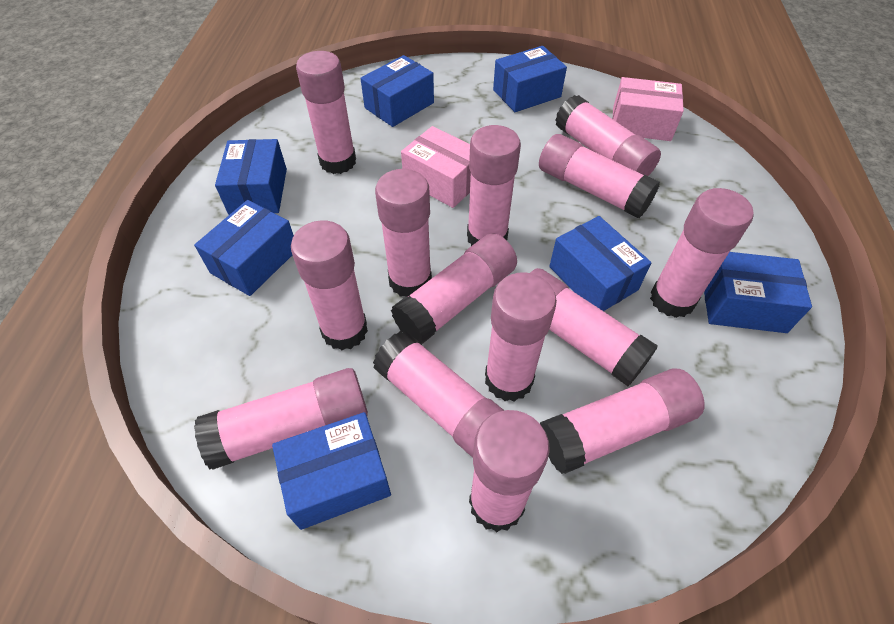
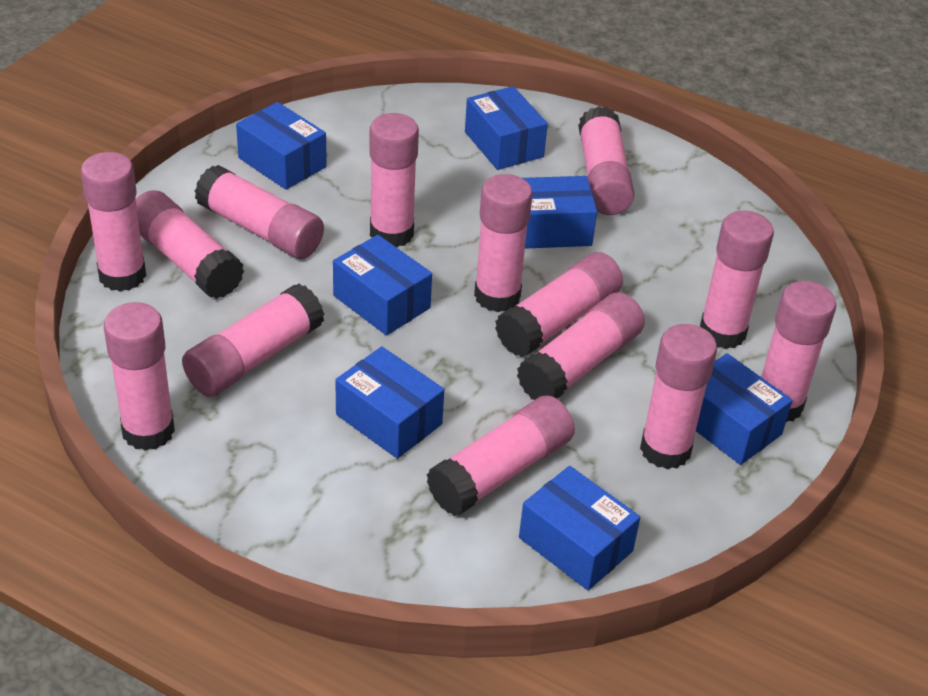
pink box: 2 -> 0

